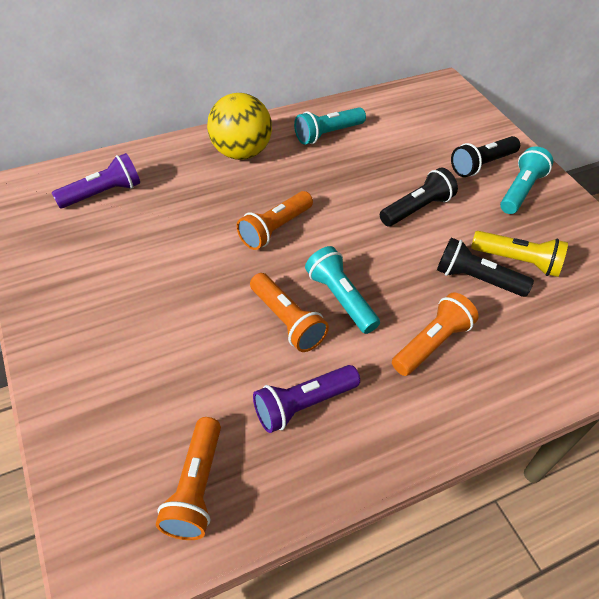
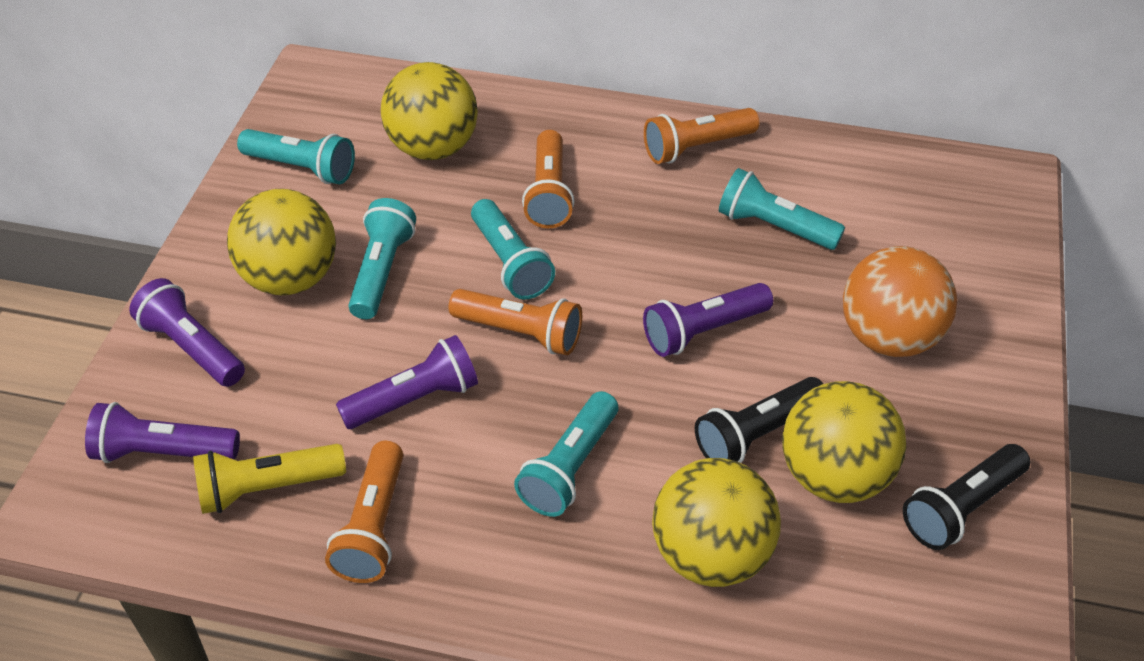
black flashlight: 3 -> 2
orange ball: 0 -> 1
purple flashlight: 2 -> 4
turquoise flashlight: 3 -> 5
yellow ball: 1 -> 4

